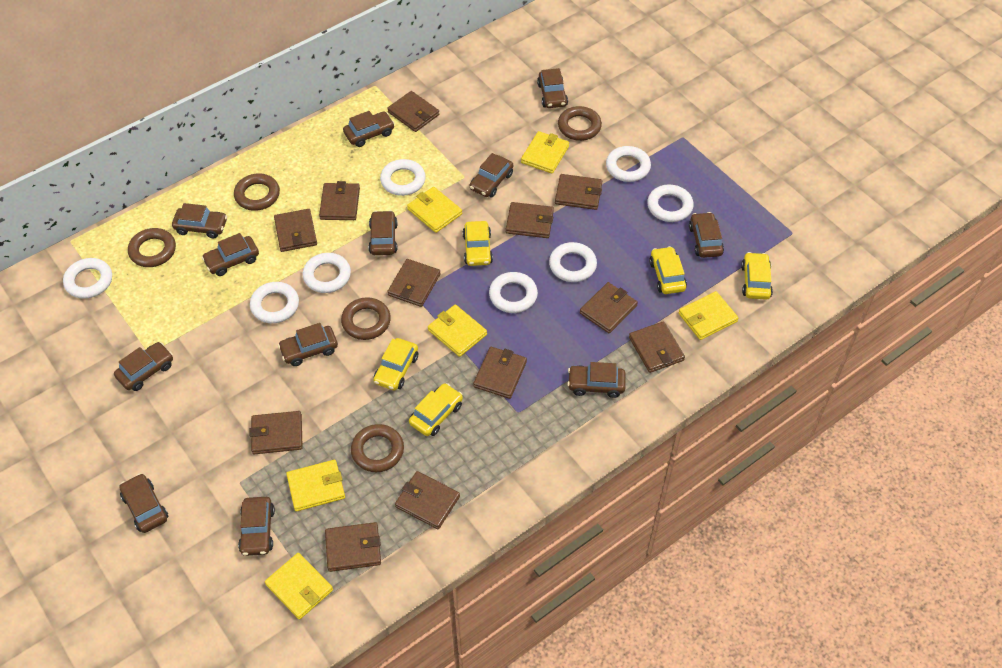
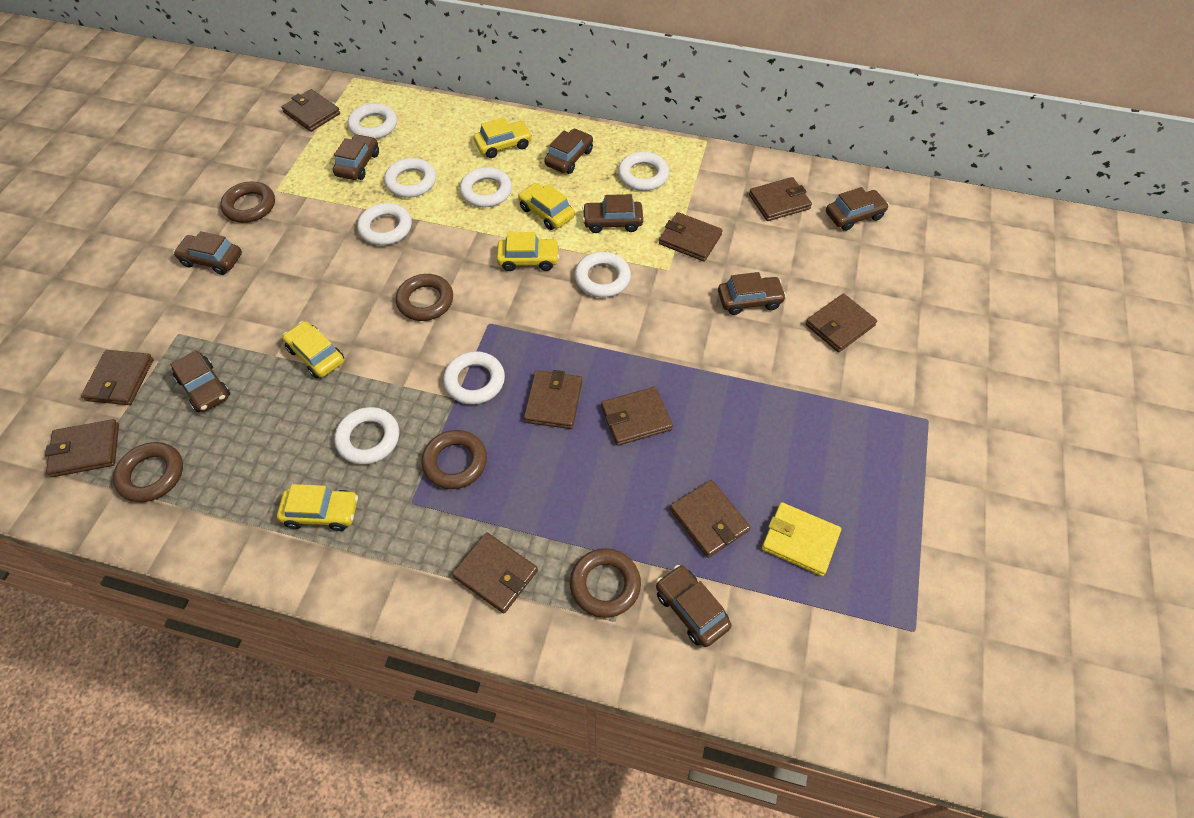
brown car: 12 -> 8
brown wallet: 12 -> 10
yellow wallet: 6 -> 1

